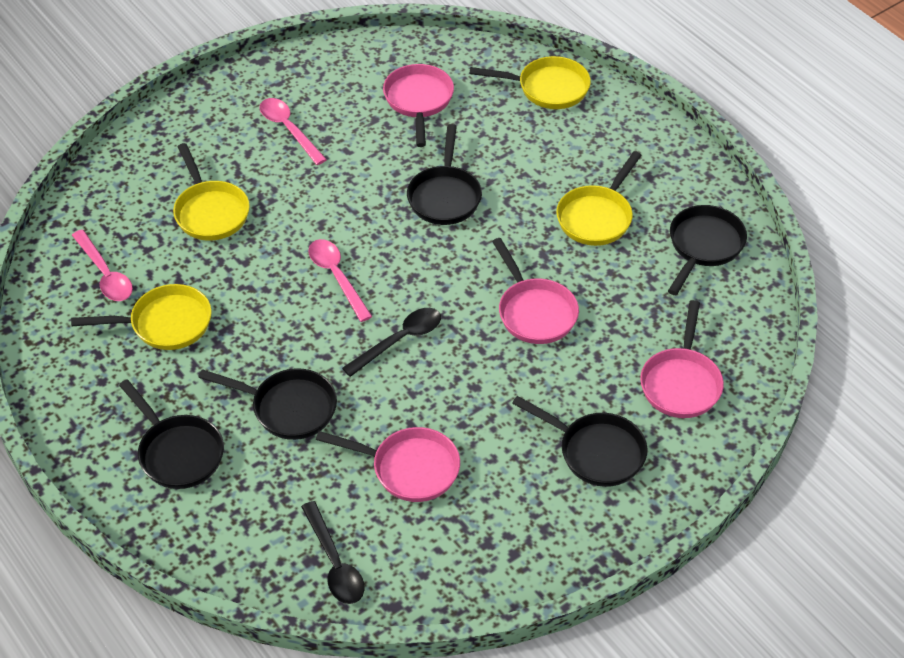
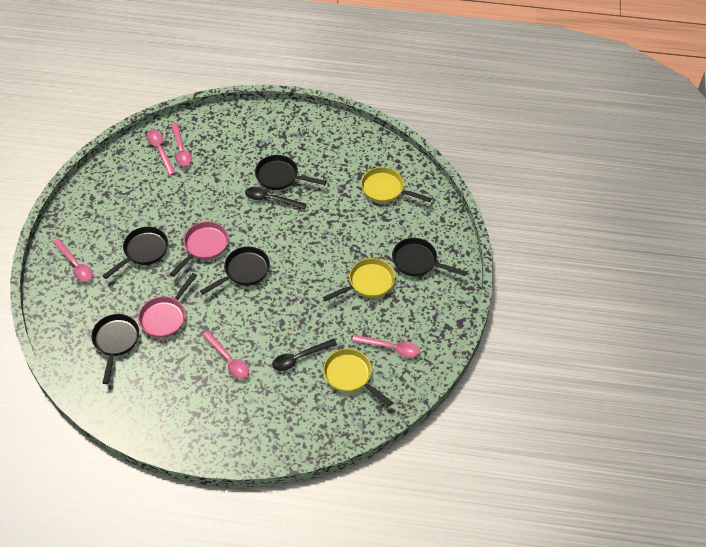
pink pan: 4 -> 2
pink spoon: 3 -> 5
yellow pan: 4 -> 3

